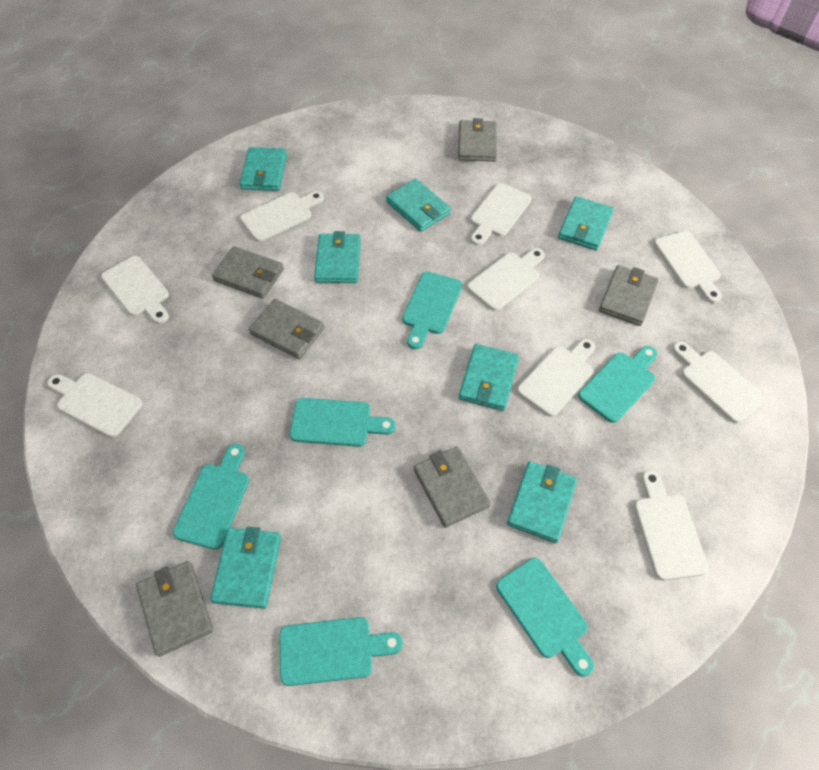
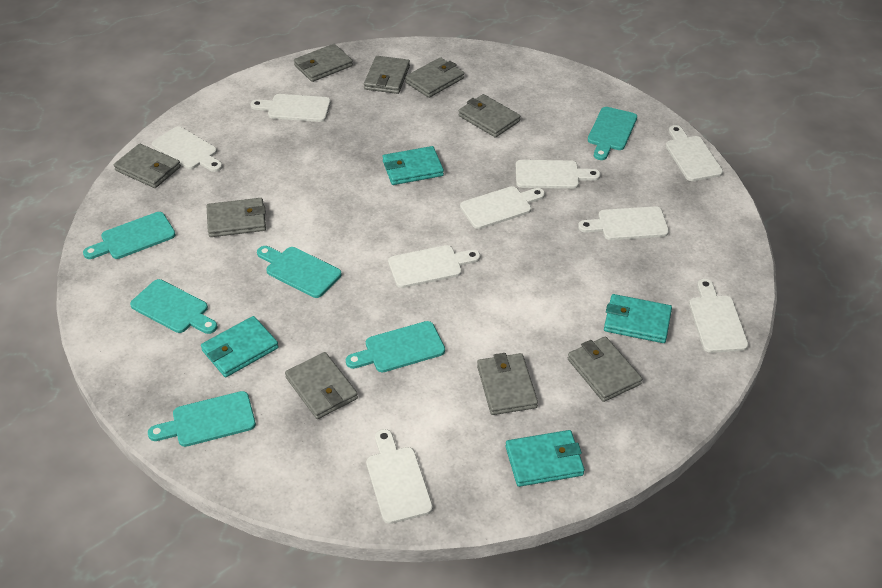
grey wallet: 6 -> 9
turquoise wallet: 7 -> 4

